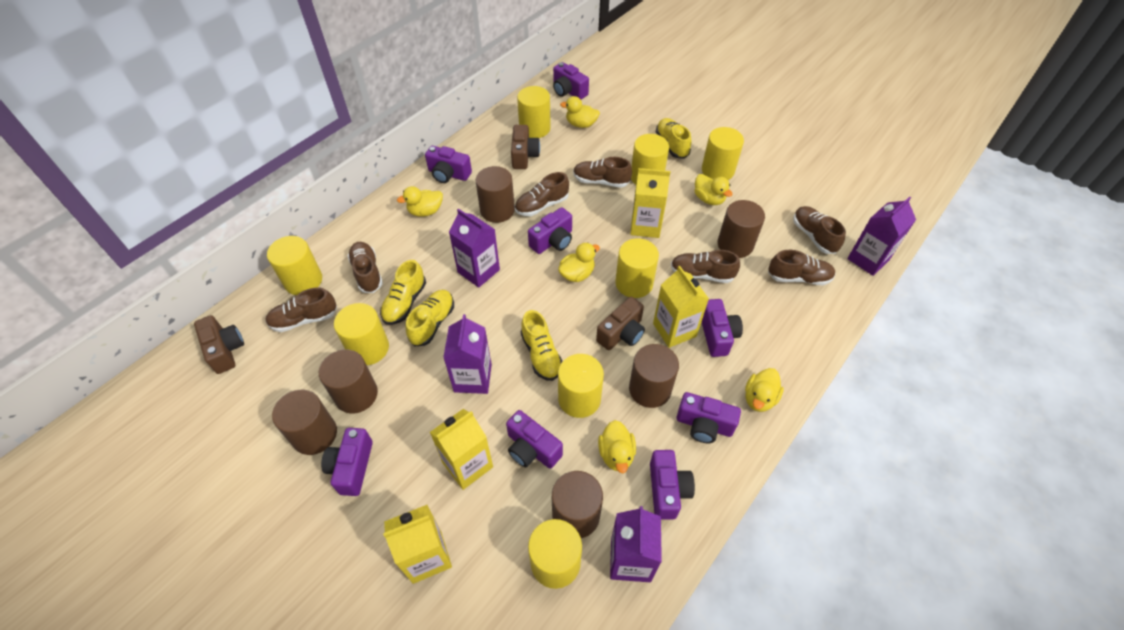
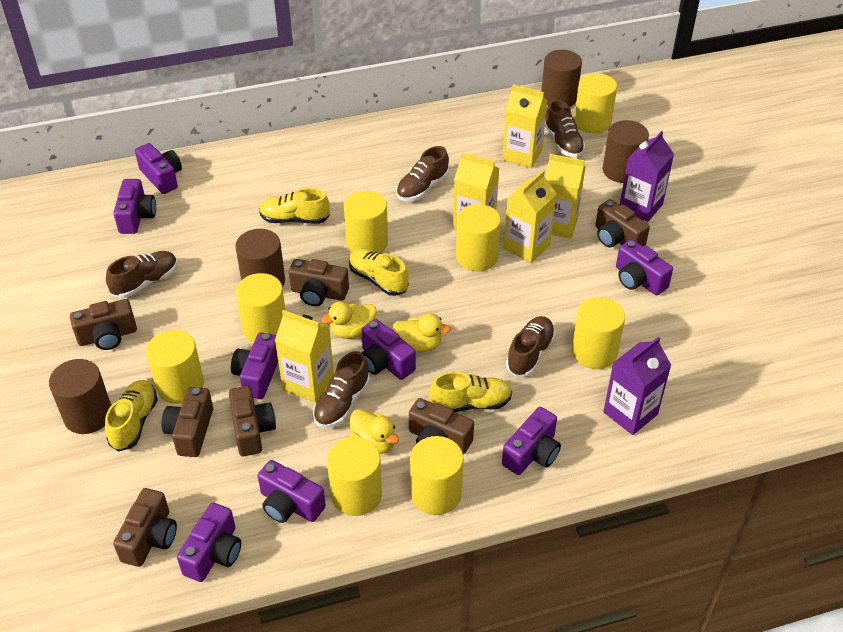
brown camera: 3 -> 7
brown cylinder: 6 -> 4
brown shoe: 7 -> 5
purple carton: 4 -> 2
yellow carton: 4 -> 5
yellow duck: 6 -> 3

